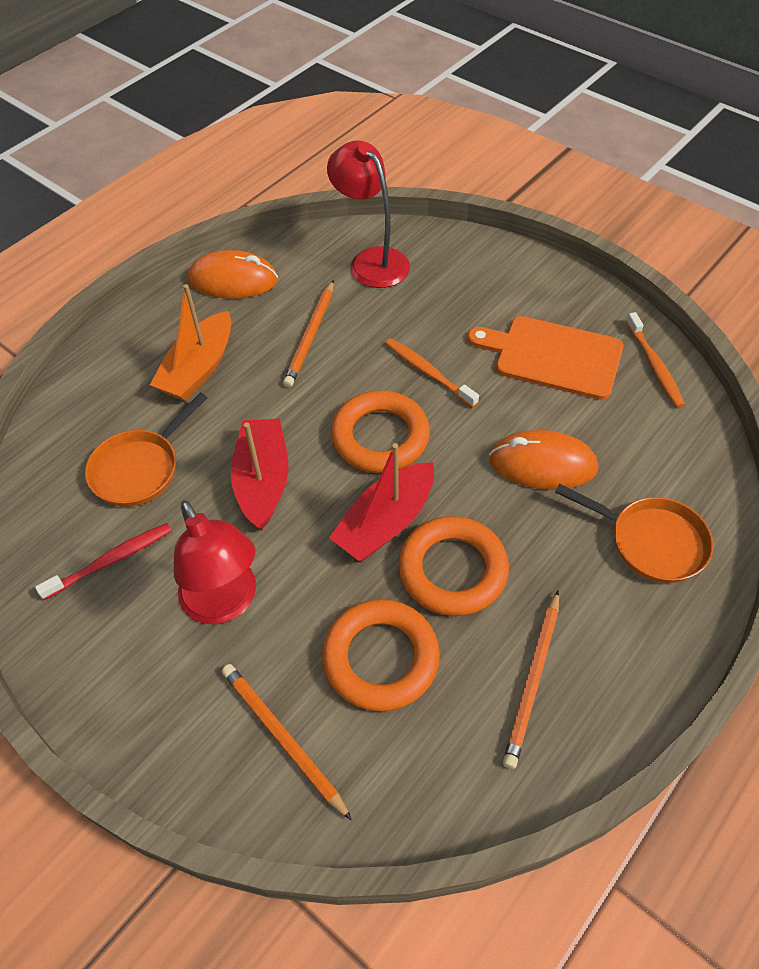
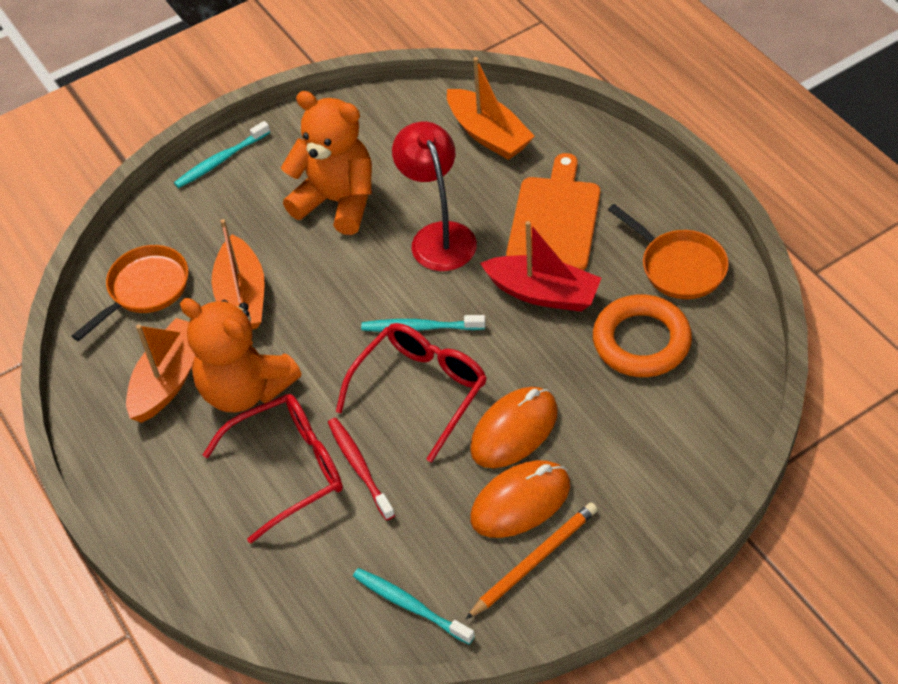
orange boat: 1 -> 3
orange pencil: 3 -> 1
orange ring: 3 -> 1
orange teddy bear: 0 -> 2
orange toothbrush: 2 -> 0
red boat: 2 -> 1
red glasses: 0 -> 2
red lamp: 2 -> 1
turquoise toothbrush: 0 -> 3

